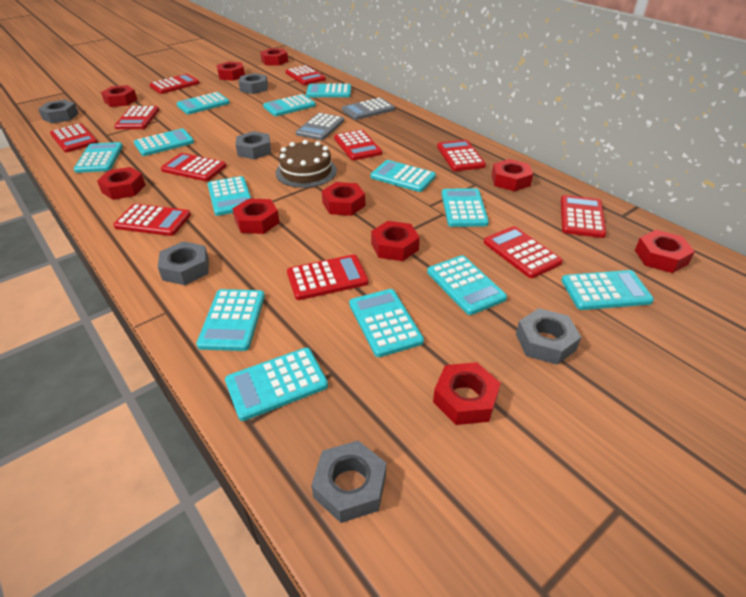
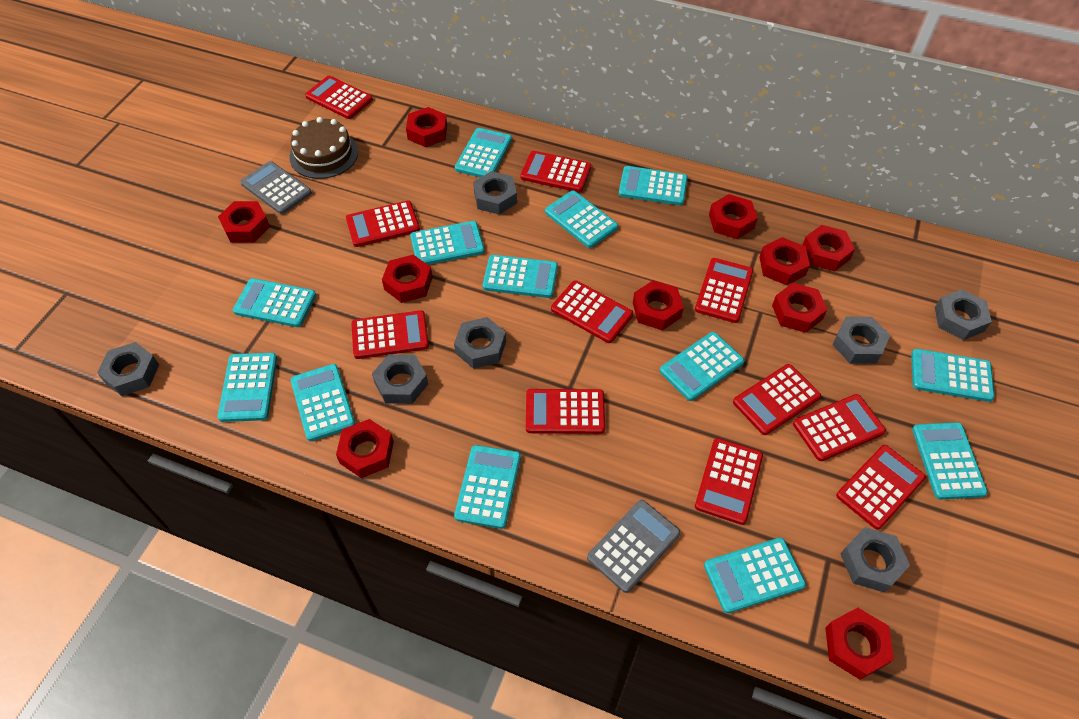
grey nut: 6 -> 7

